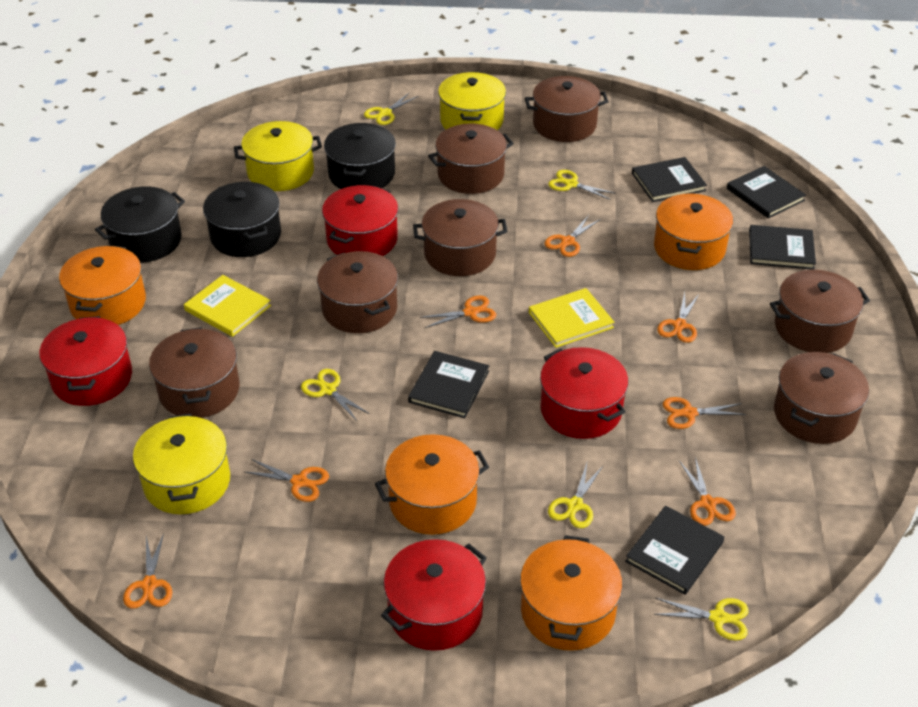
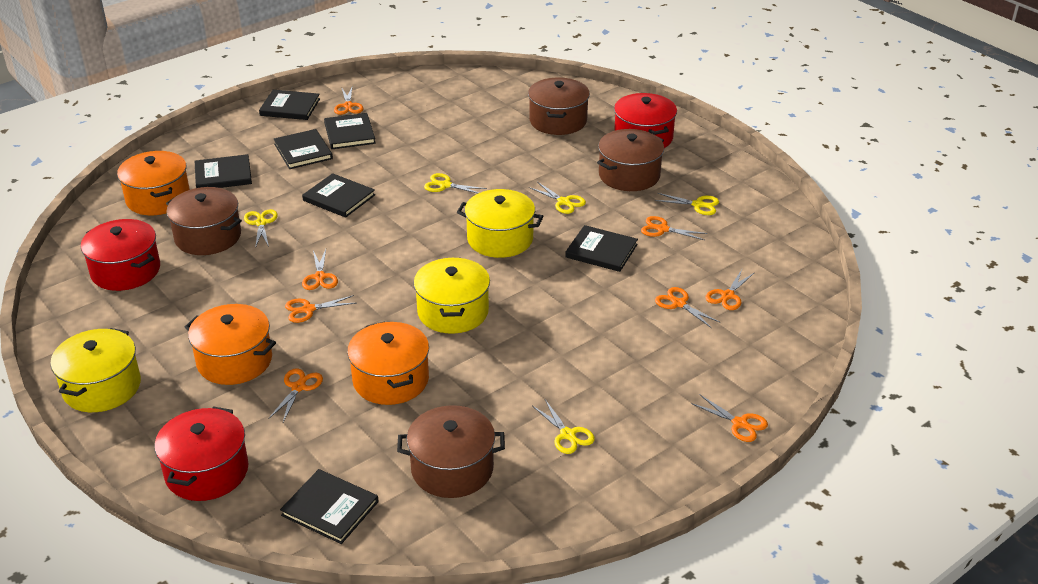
black book: 5 -> 7
black pot: 3 -> 0
brown pot: 7 -> 4
orange pot: 4 -> 3
orange scissors: 7 -> 8
red pot: 4 -> 3
yellow book: 2 -> 0

